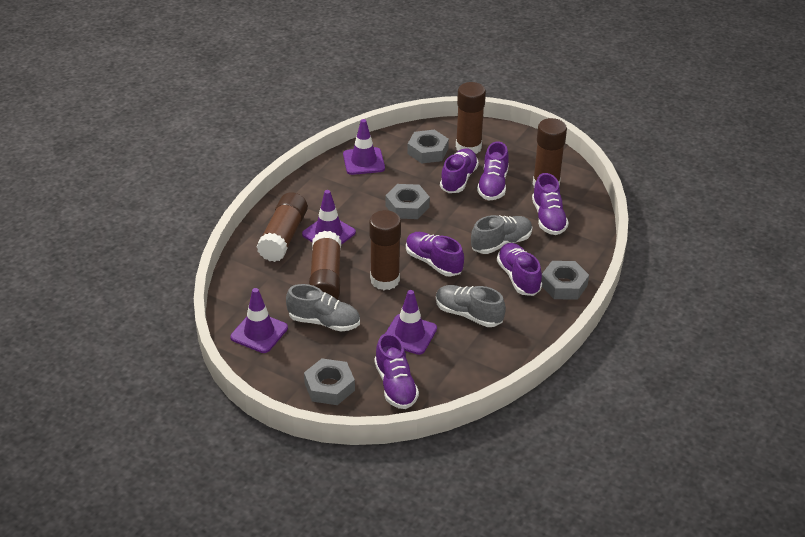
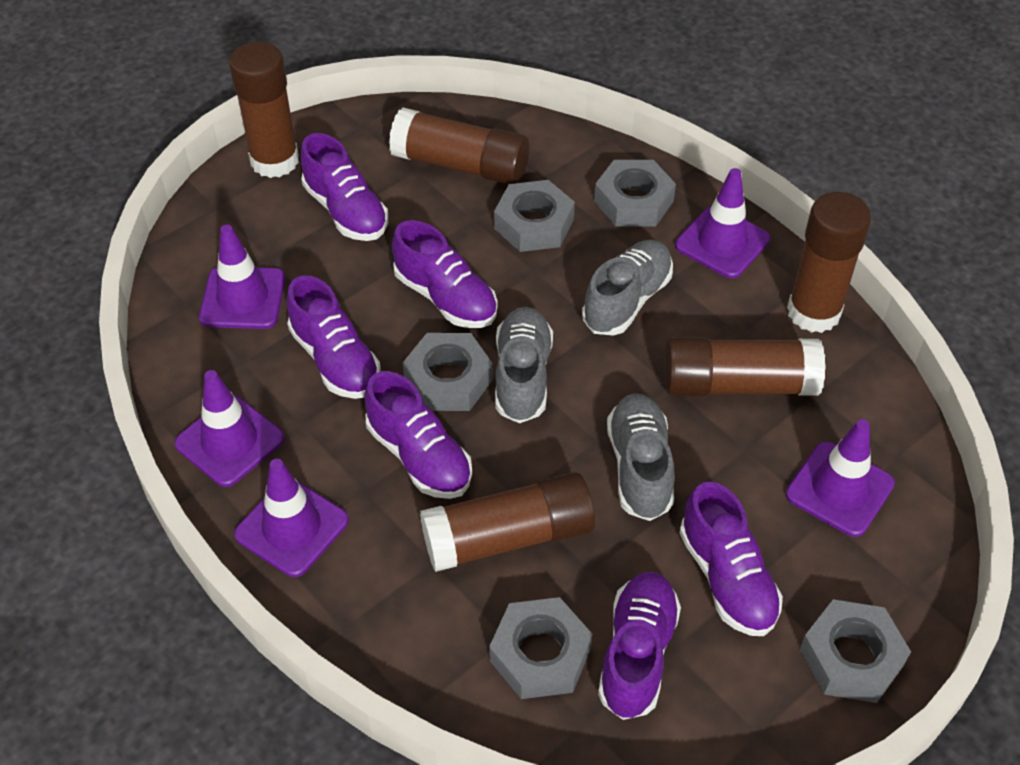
grey nut: 4 -> 5
purple traffic cone: 4 -> 5

